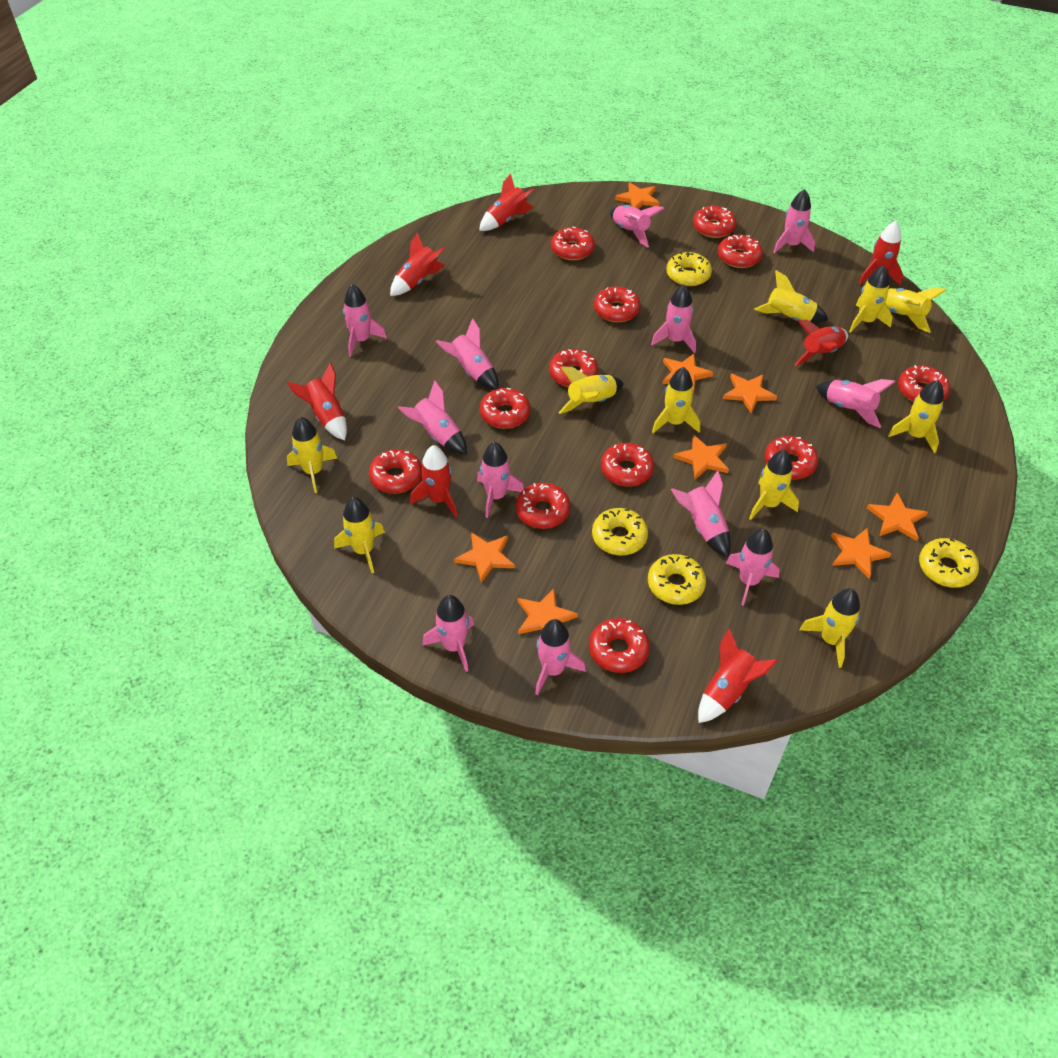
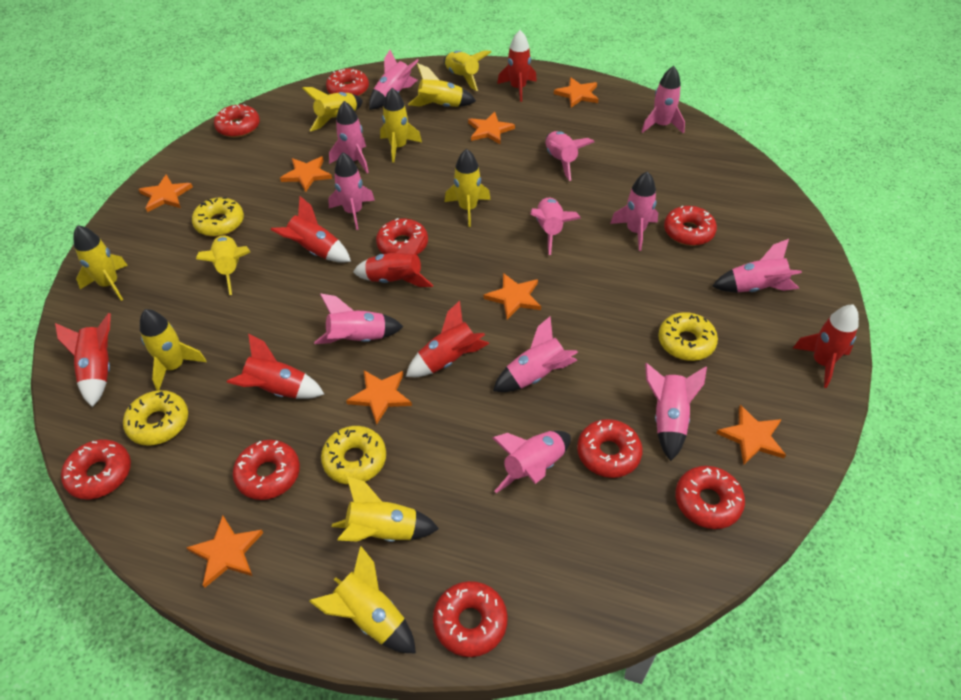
red donut: 12 -> 9

